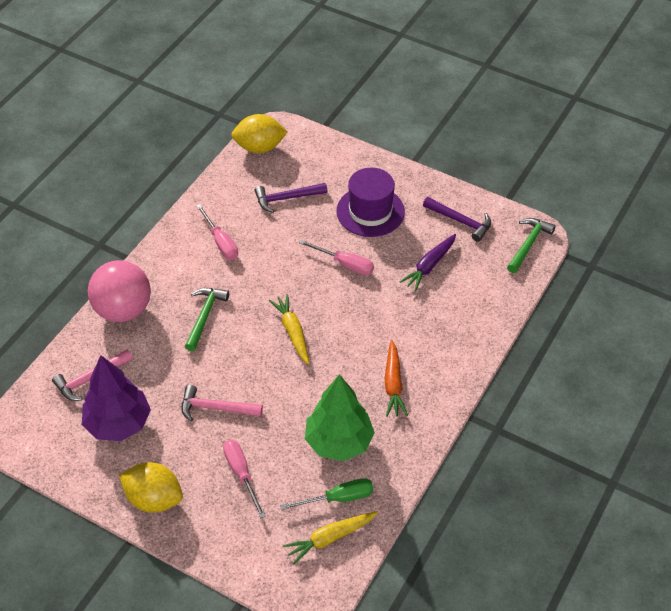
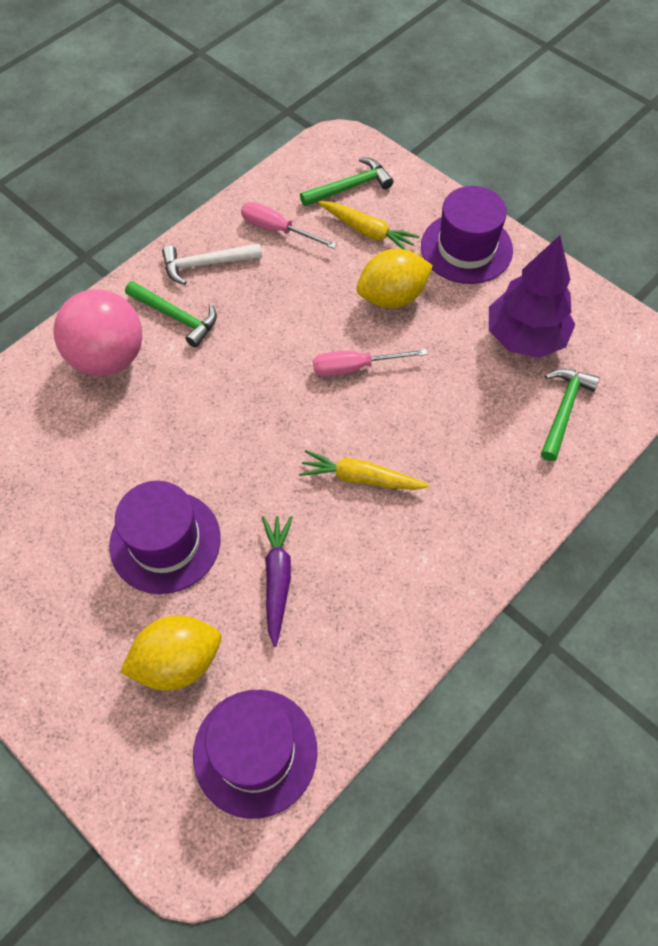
green hammer: 2 -> 3
green screwdriver: 1 -> 0
green tree: 1 -> 0
orange carrot: 1 -> 0
pink hammer: 2 -> 0
pink screwdriver: 3 -> 2
purple hammer: 2 -> 0
purple hat: 1 -> 3
white hammer: 0 -> 1

